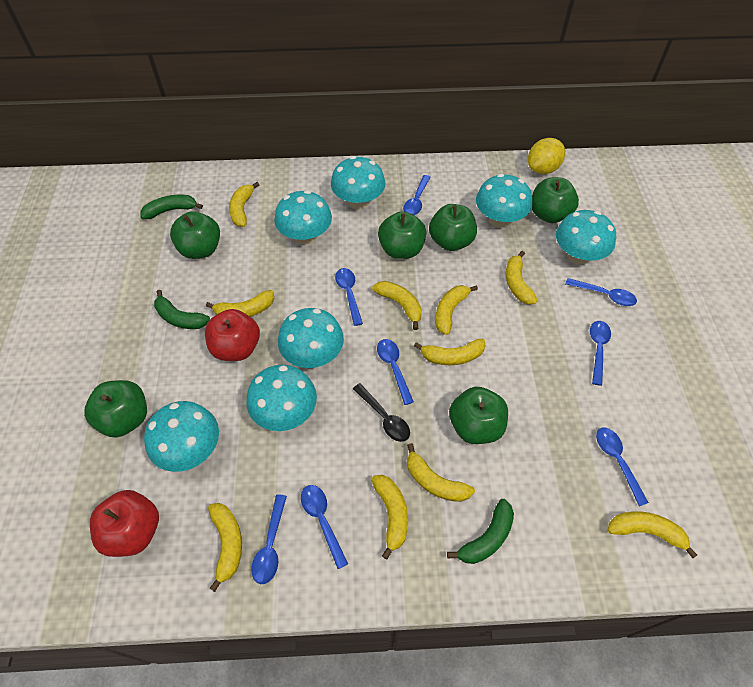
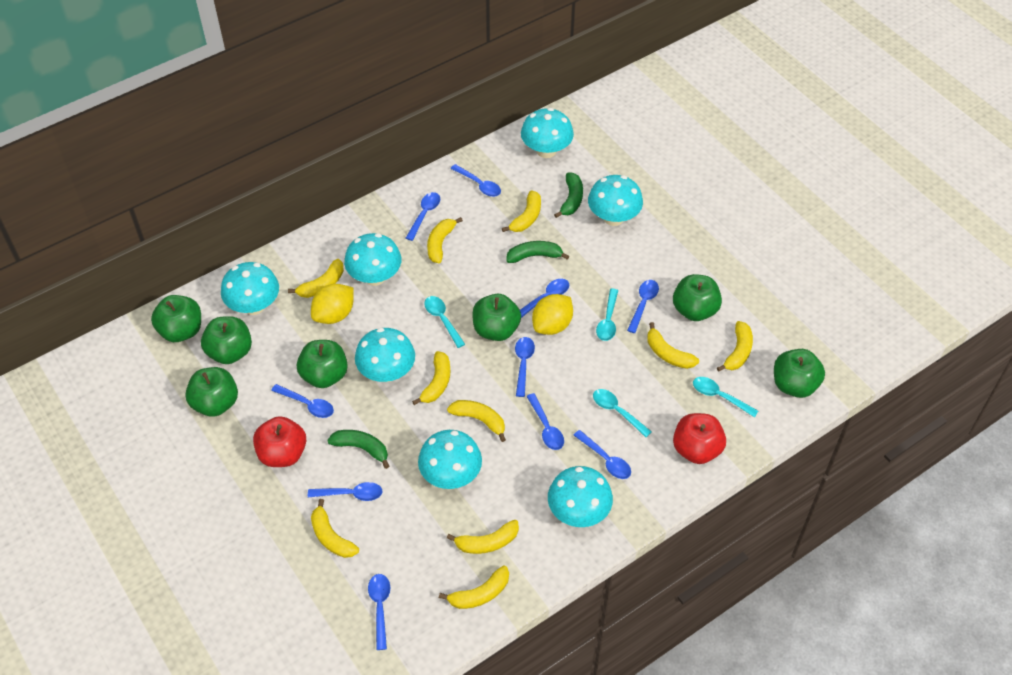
black spoon: 1 -> 0
blue spoon: 8 -> 10
green apple: 6 -> 7
turquoise spoon: 0 -> 4
yellow lemon: 1 -> 2

